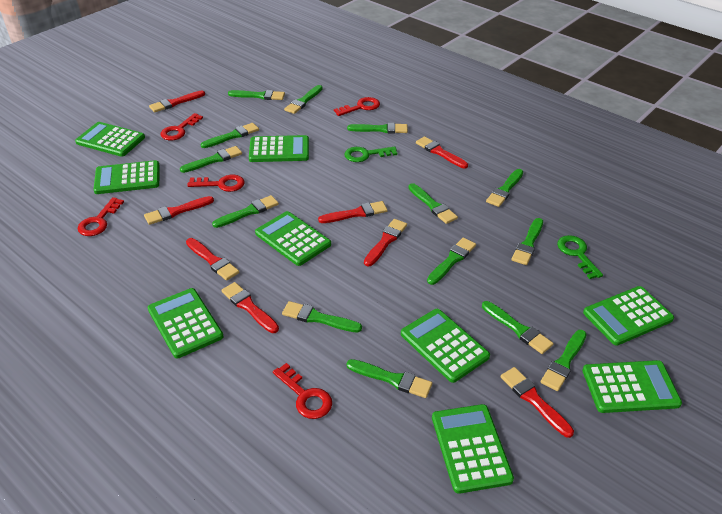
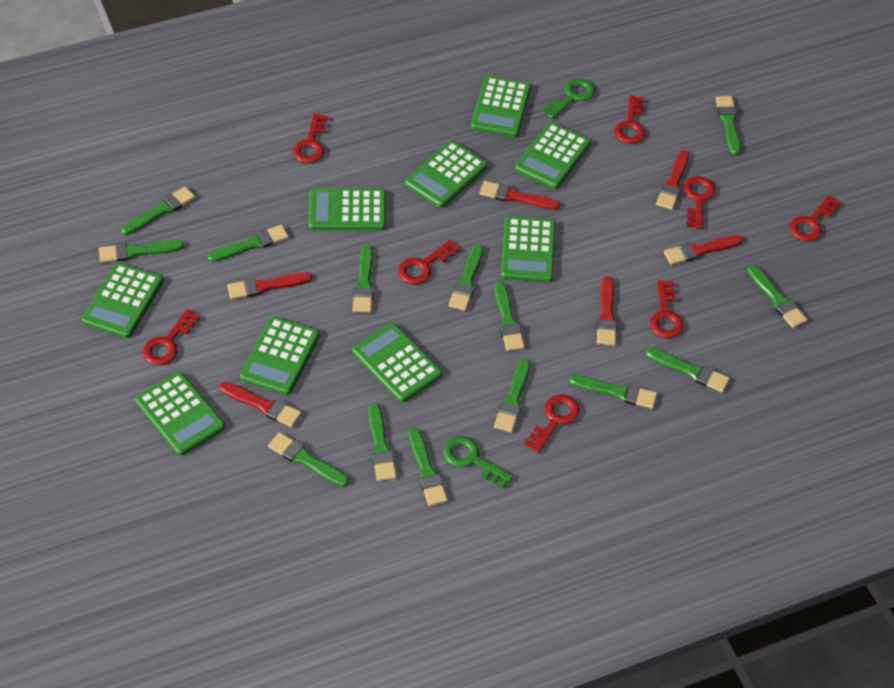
red brush: 8 -> 6
red key: 5 -> 8

